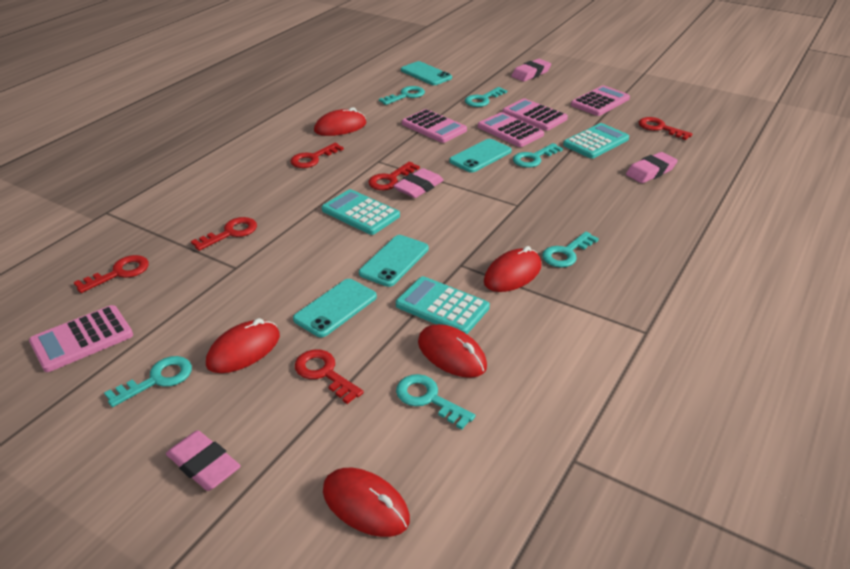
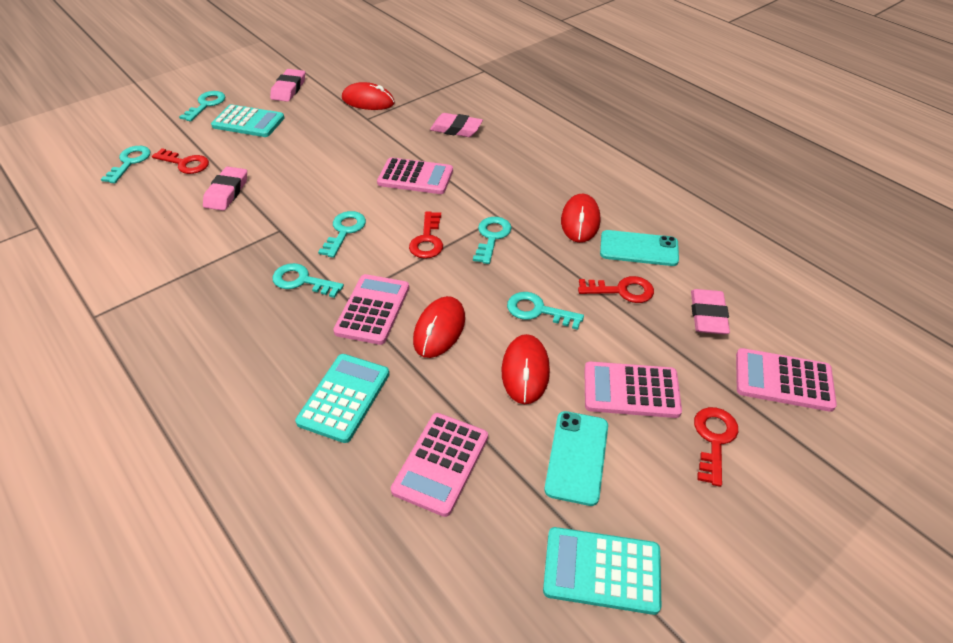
red key: 6 -> 4
red mouse: 5 -> 4
turquoise phone: 4 -> 2

